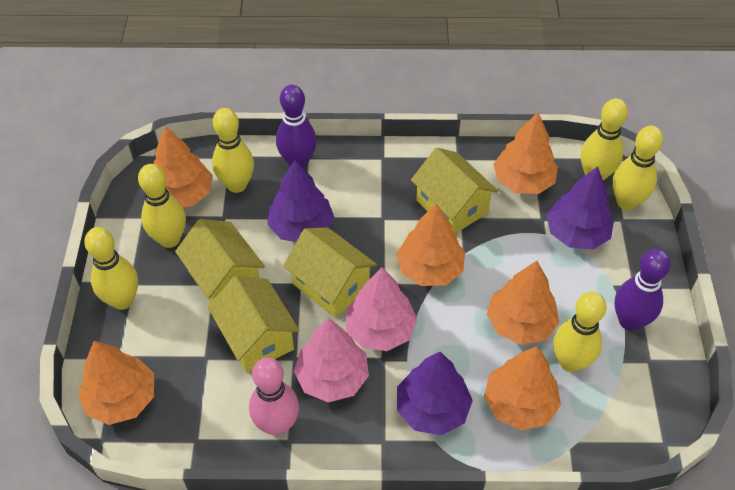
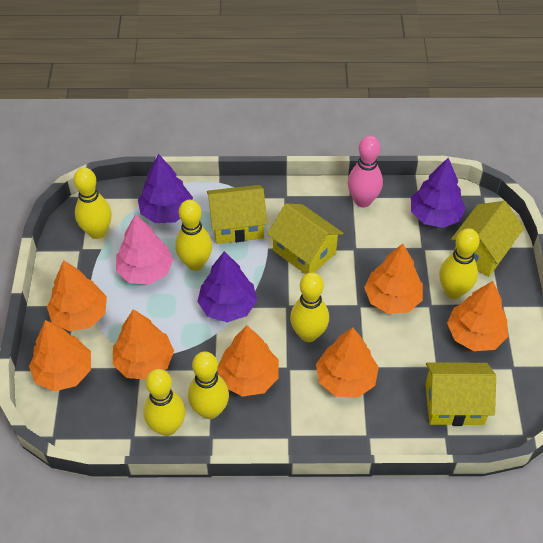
orange tree: 6 -> 7
pink tree: 2 -> 1
purple bowling pin: 2 -> 0

